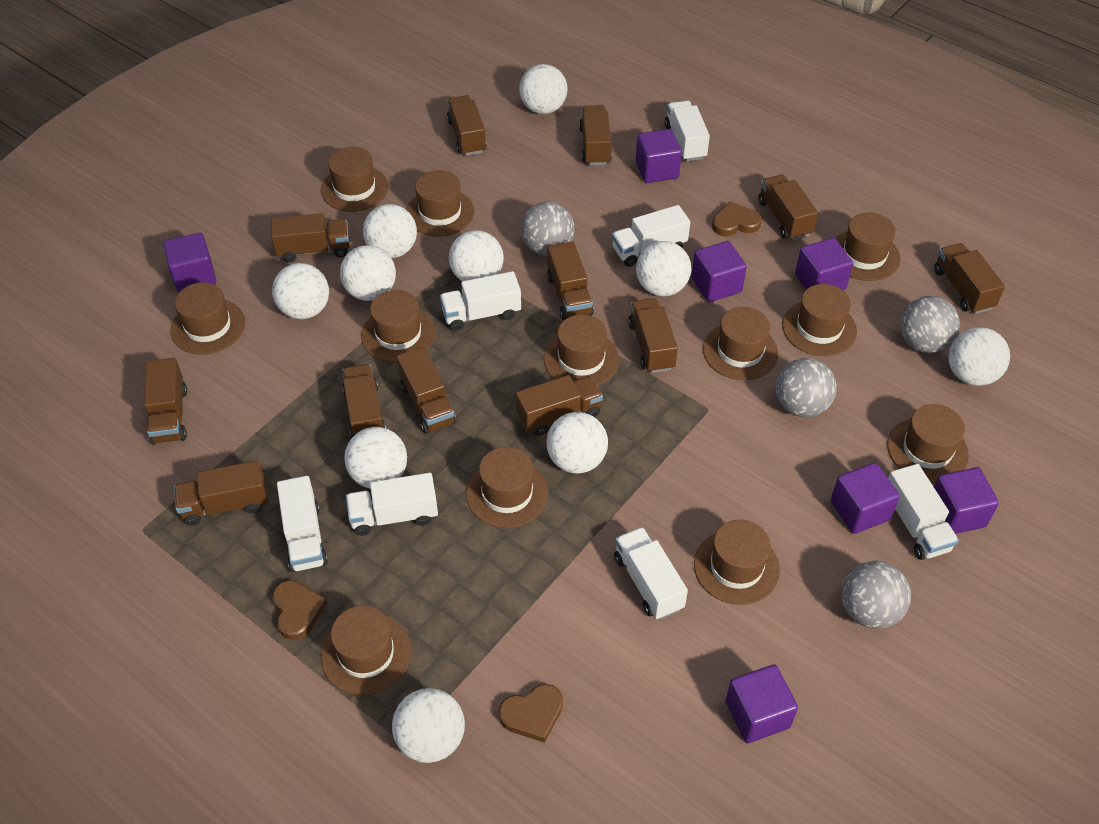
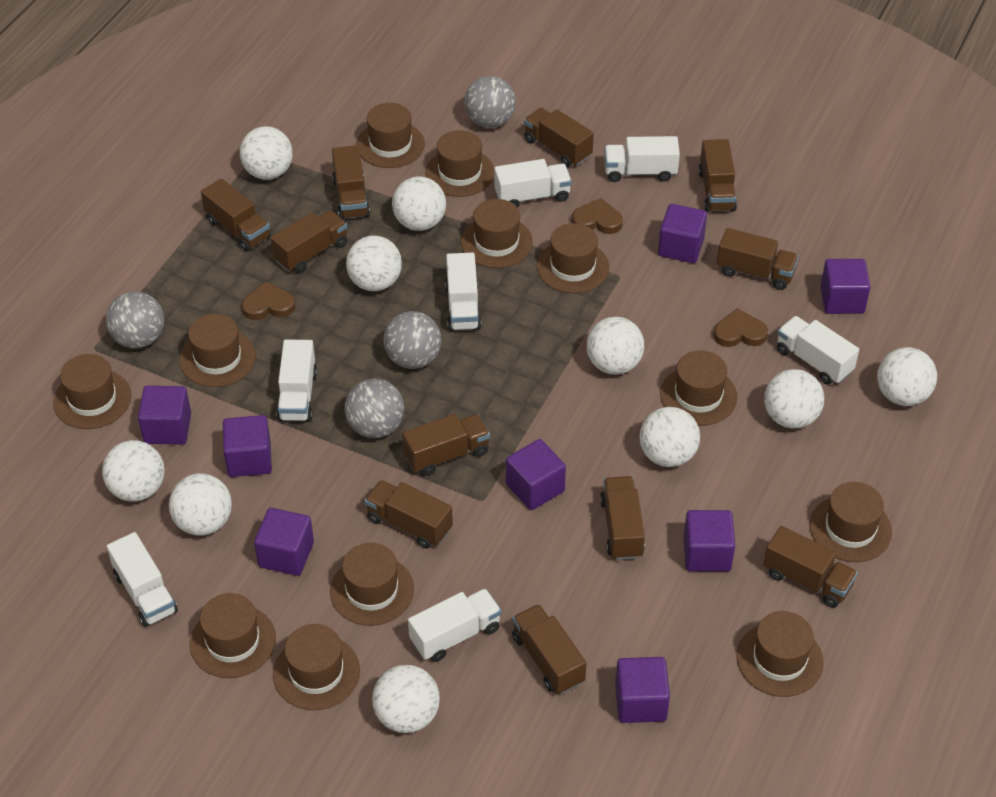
brown truck: 12 -> 11
purple cube: 7 -> 8

